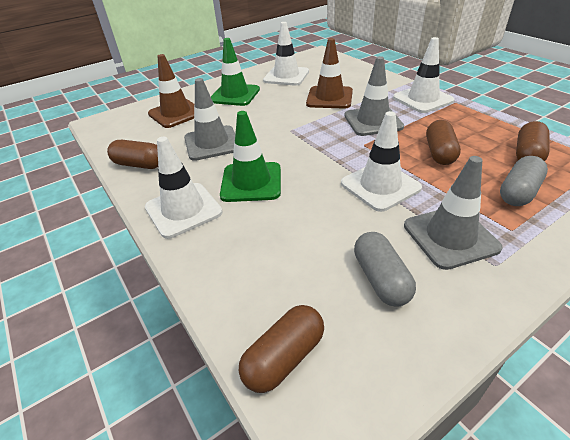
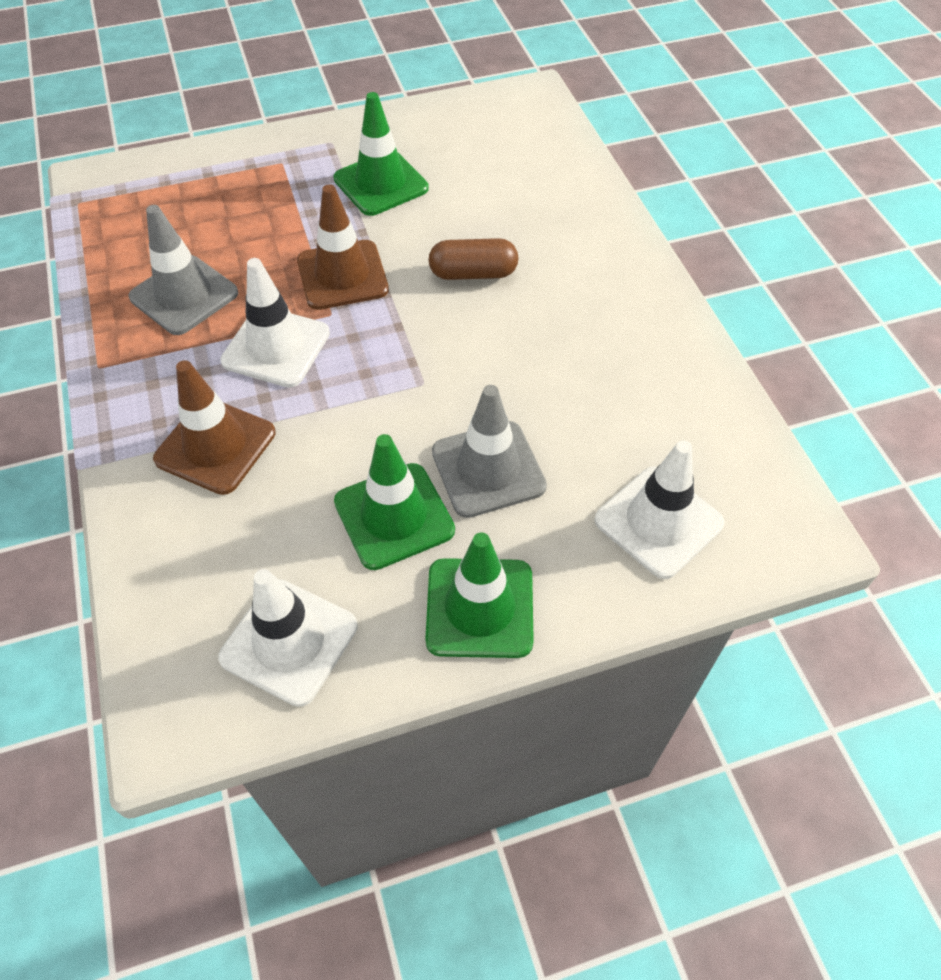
brown capsule: 4 -> 1
green traffic cone: 2 -> 3
grey capsule: 2 -> 0
grey traffic cone: 3 -> 2
white traffic cone: 4 -> 3

